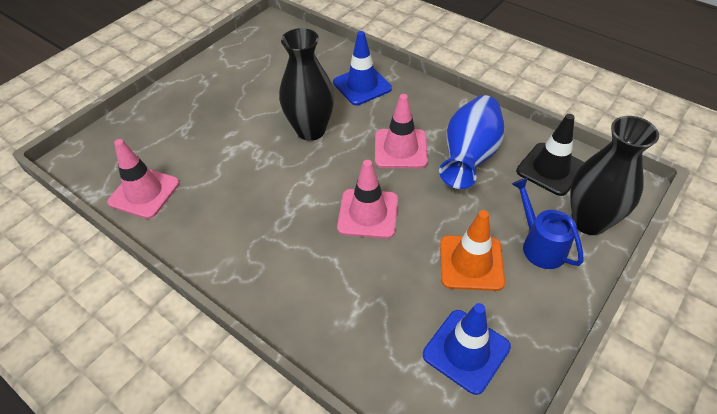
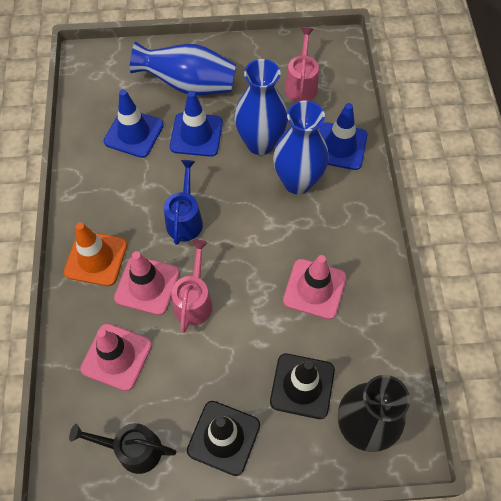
black traffic cone: 1 -> 2
black vase: 2 -> 1
black watering can: 0 -> 1
blue traffic cone: 2 -> 3
blue vase: 1 -> 3
pink watering can: 0 -> 2

